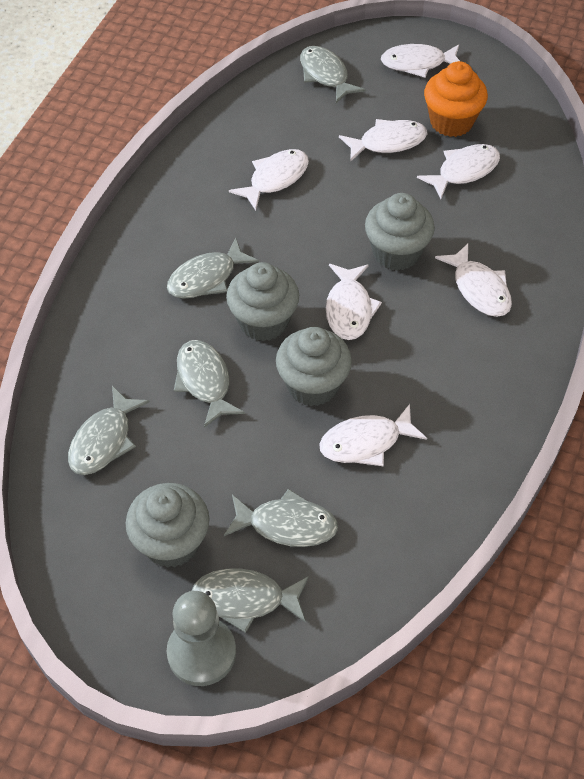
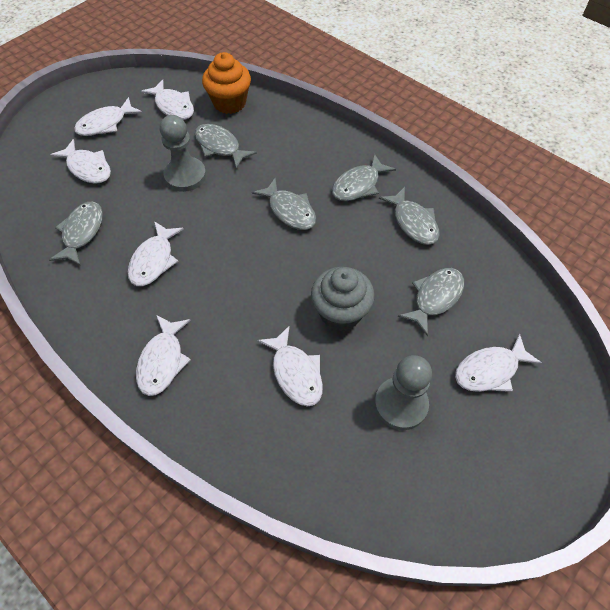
grey cupcake: 4 -> 1
grey pawn: 1 -> 2

